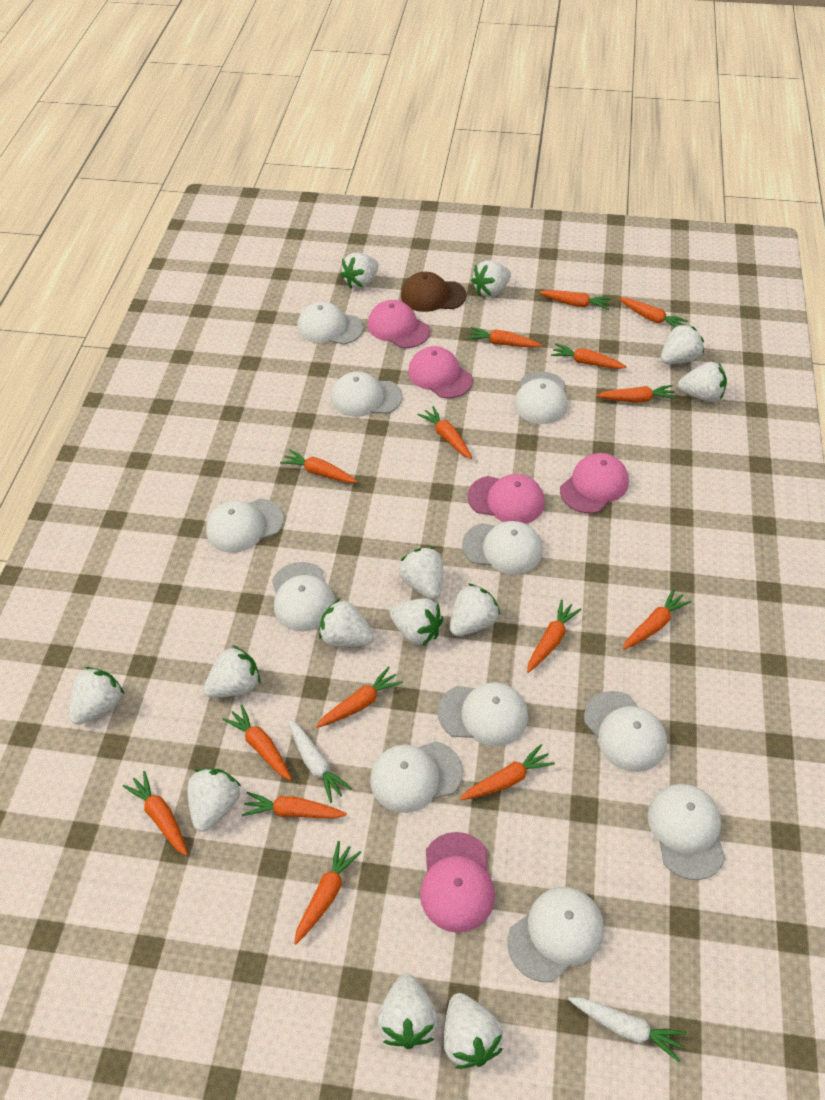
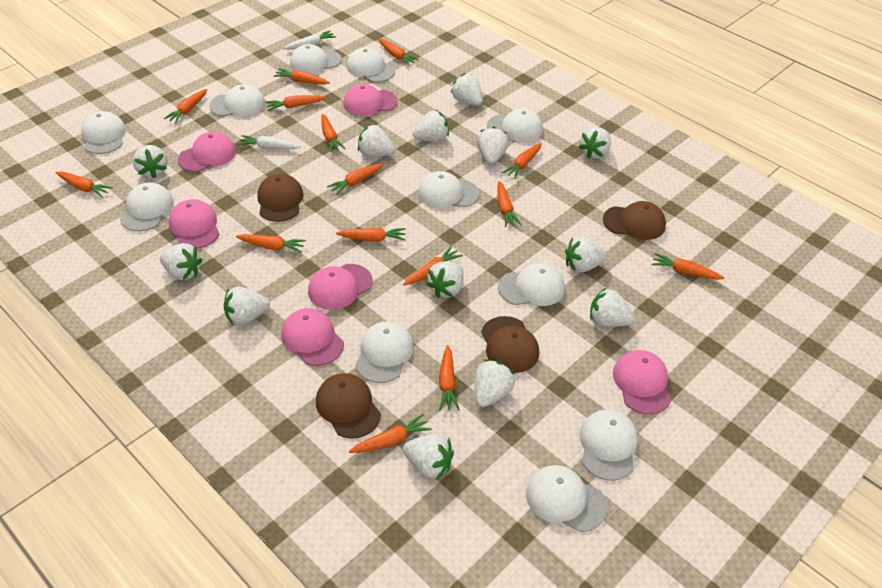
brown cap: 1 -> 4
pink cap: 5 -> 6

